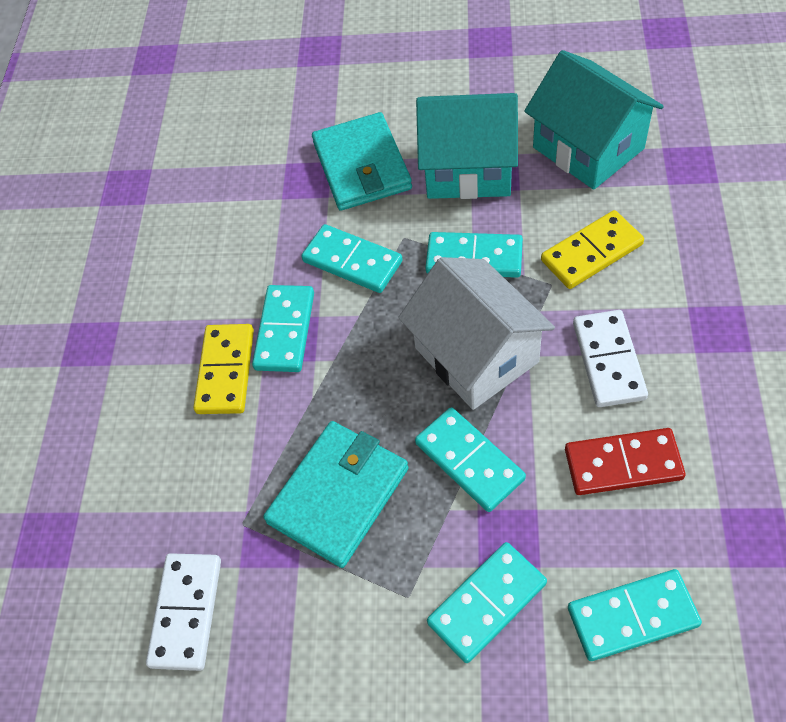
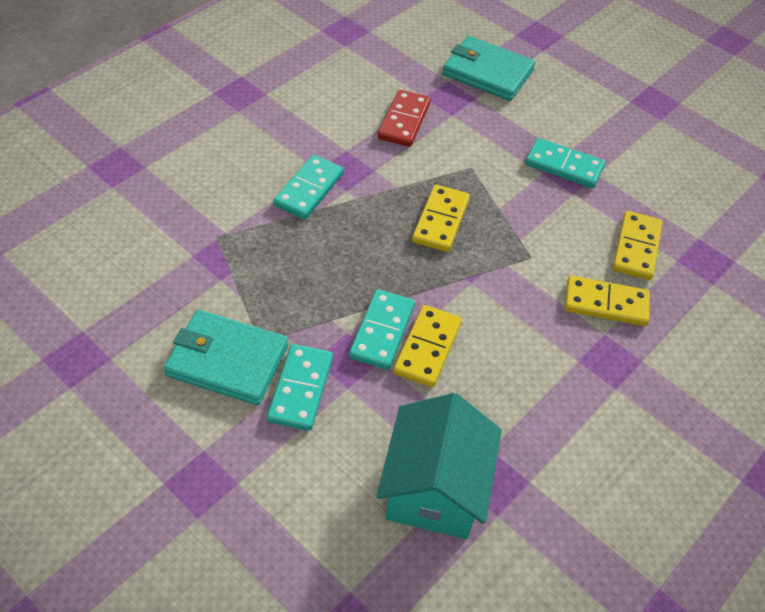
turquoise domino: 6 -> 4
turquoise house: 2 -> 1
white domino: 2 -> 0
white house: 1 -> 0
yellow domino: 2 -> 4

